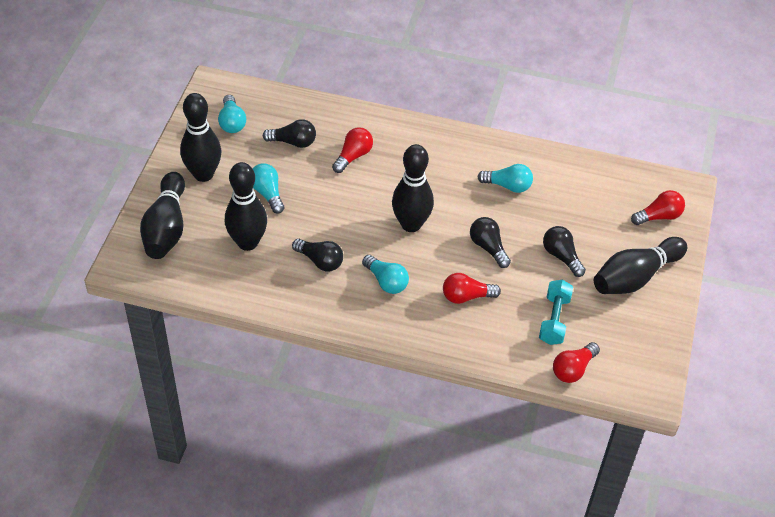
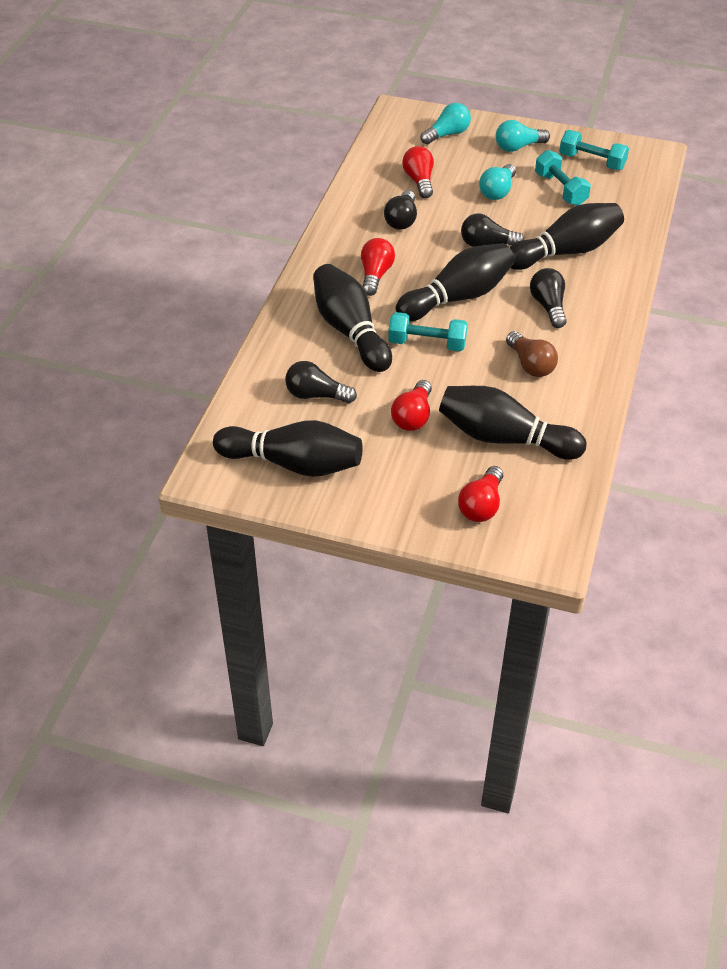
brown light bulb: 0 -> 1
turquoise dumbbell: 1 -> 3
turquoise light bulb: 4 -> 3

